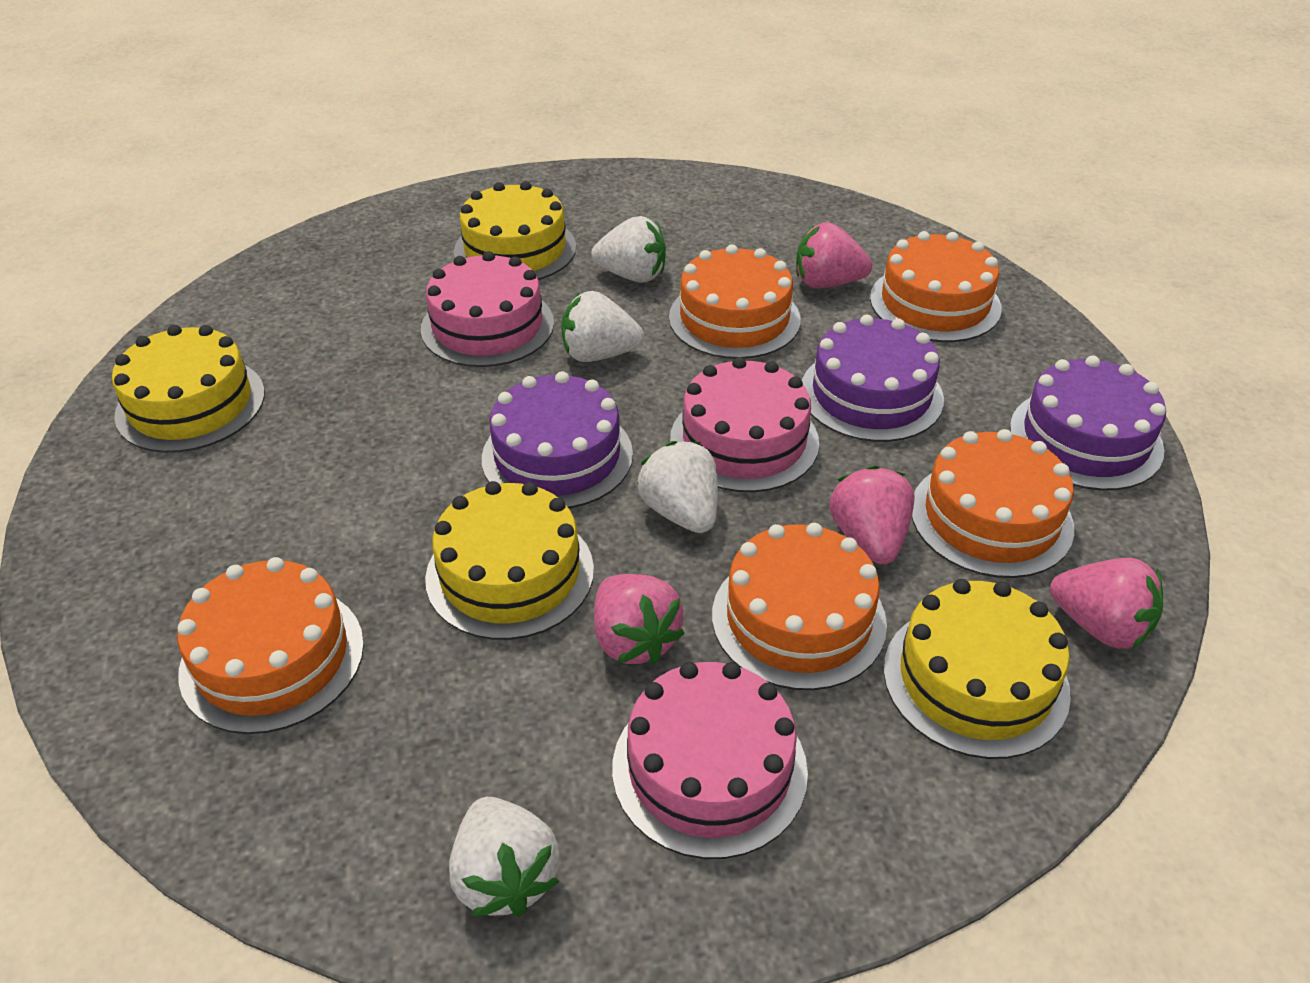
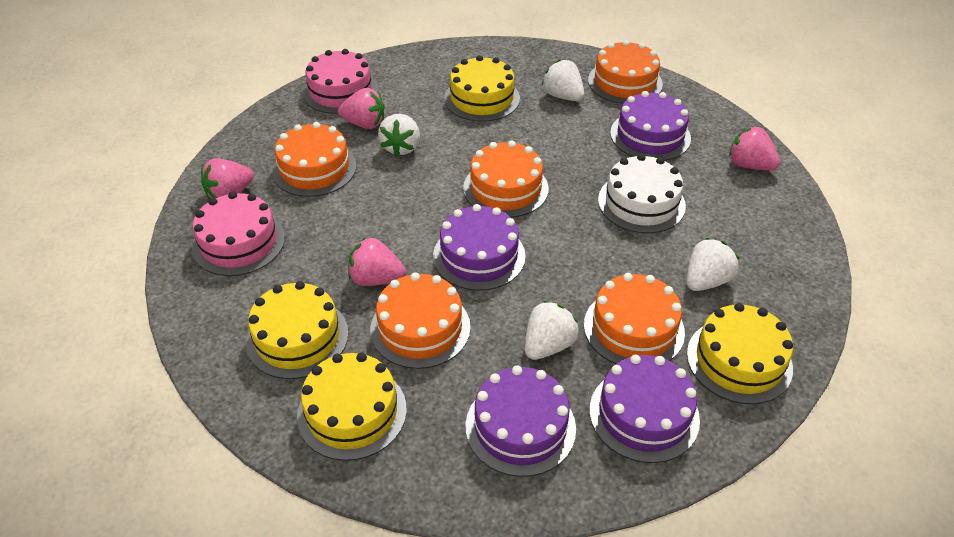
pink cake: 3 -> 2
purple cake: 3 -> 4
white cake: 0 -> 1

